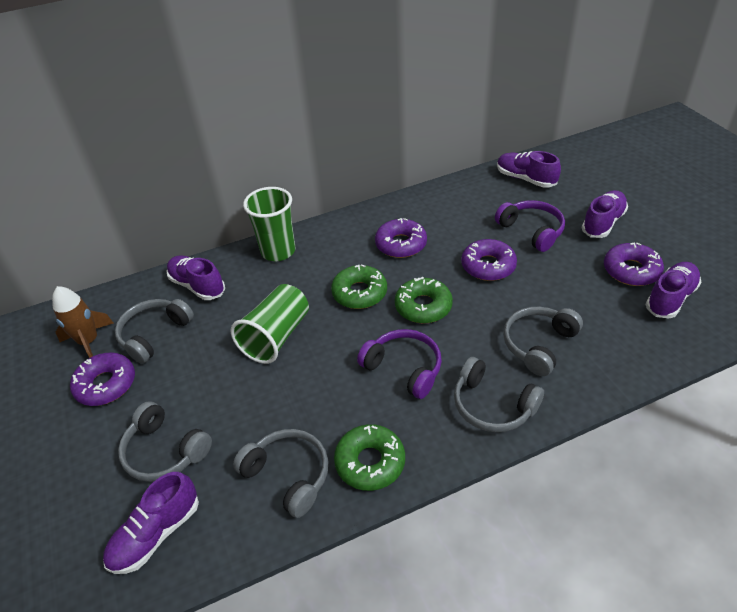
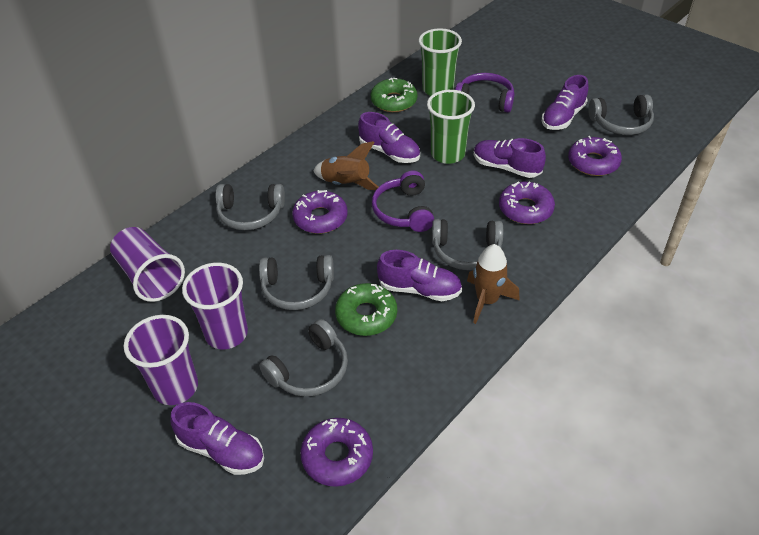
brown rocket: 1 -> 2
green donut: 3 -> 2
purple cup: 0 -> 3

